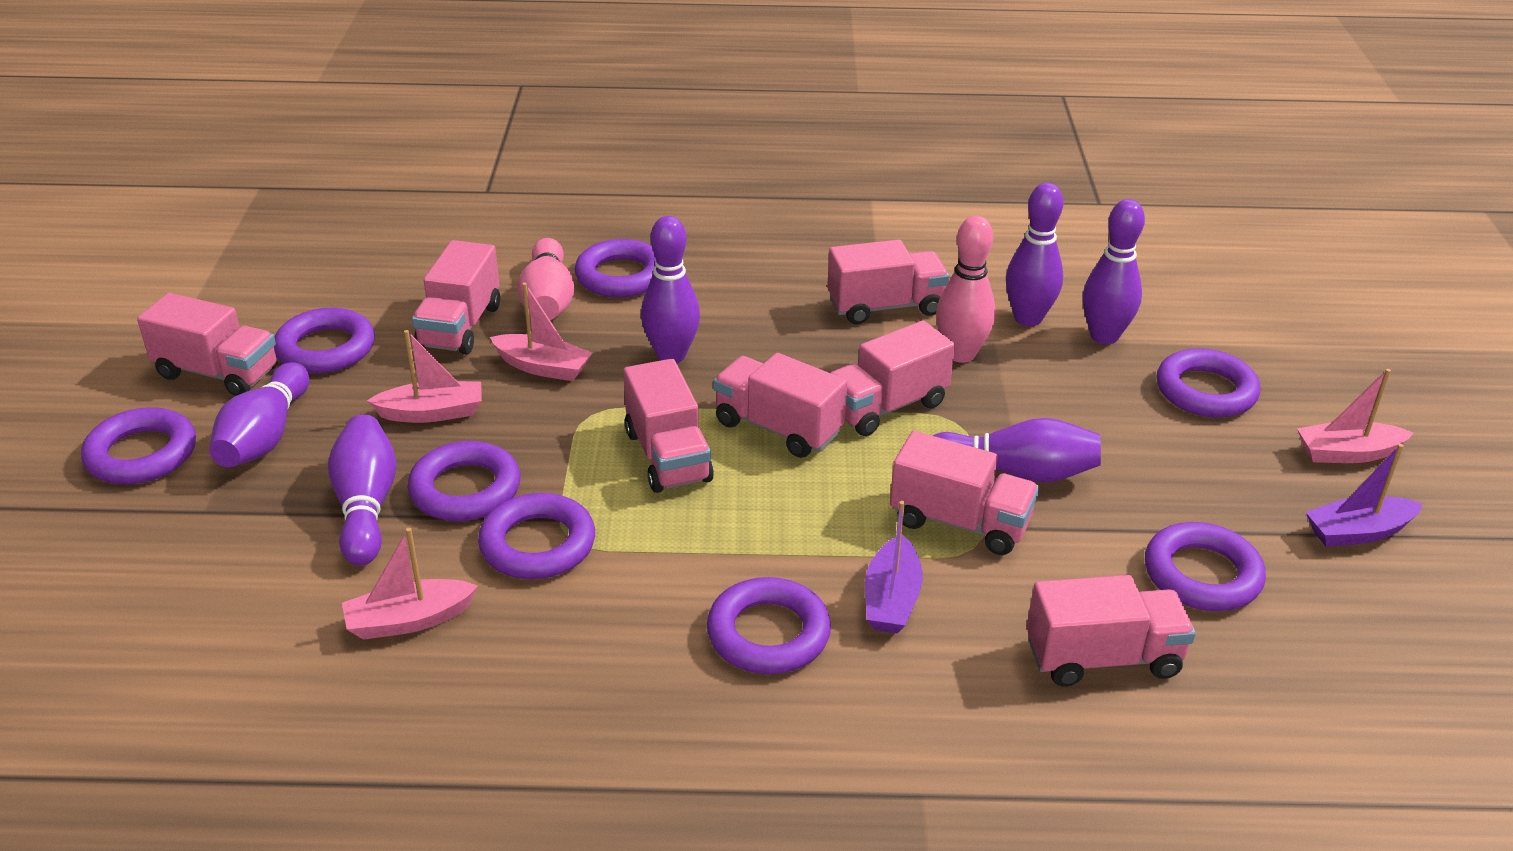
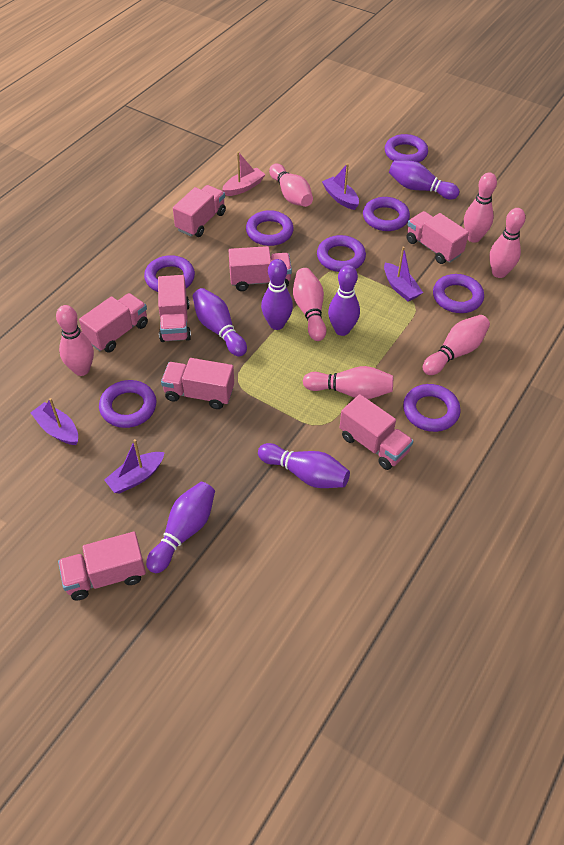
pink boat: 4 -> 1
pink bowling pin: 2 -> 7
purple boat: 2 -> 4

